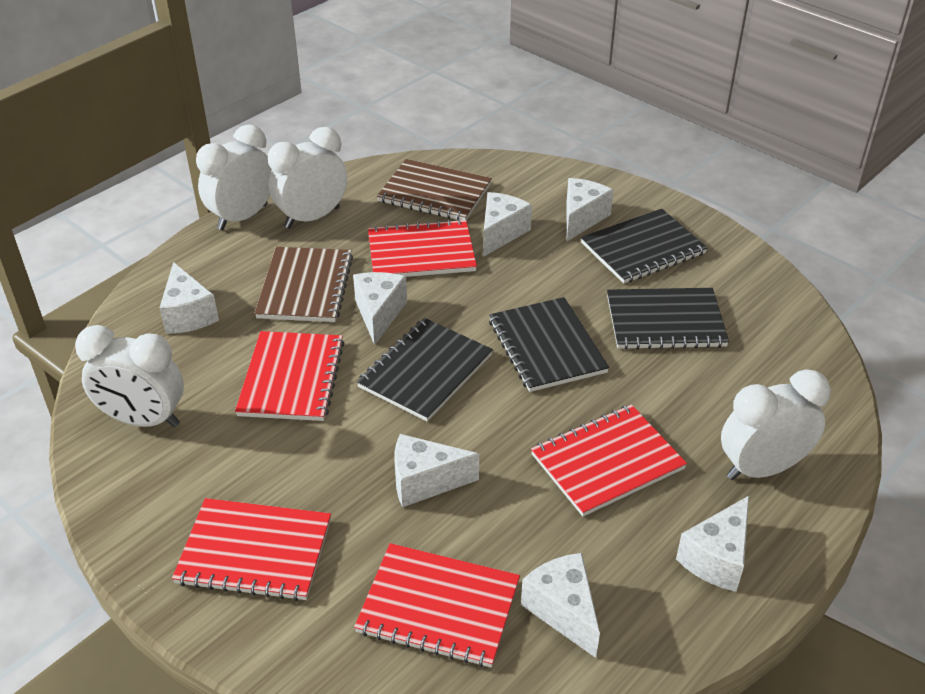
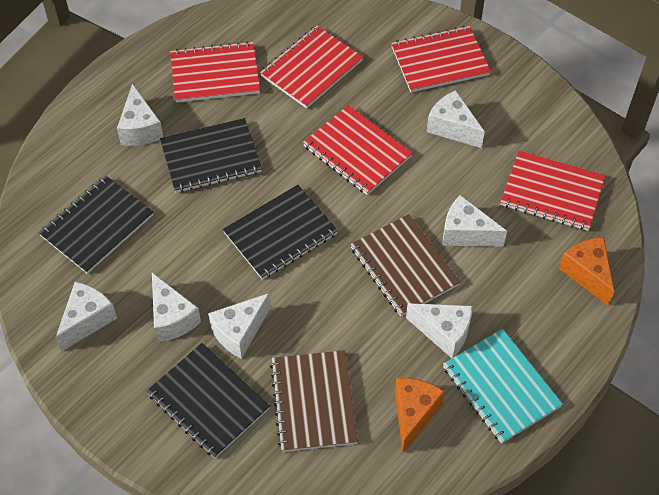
orange cheese: 0 -> 2
turquoise notebook: 0 -> 1
white clock: 4 -> 0

